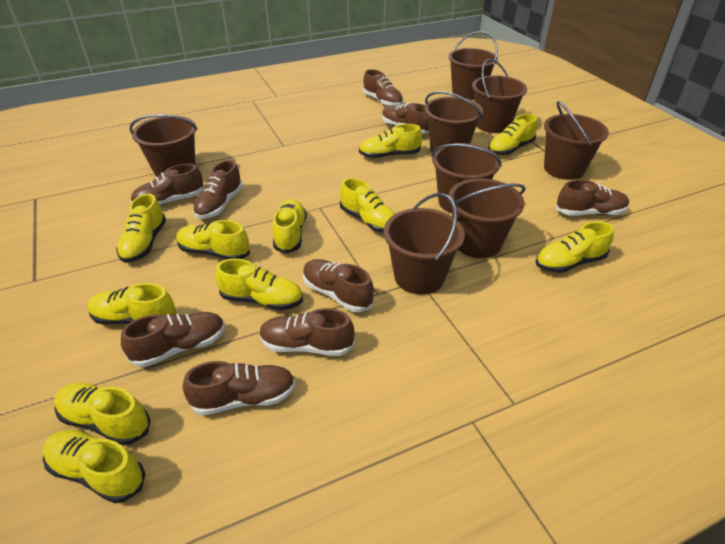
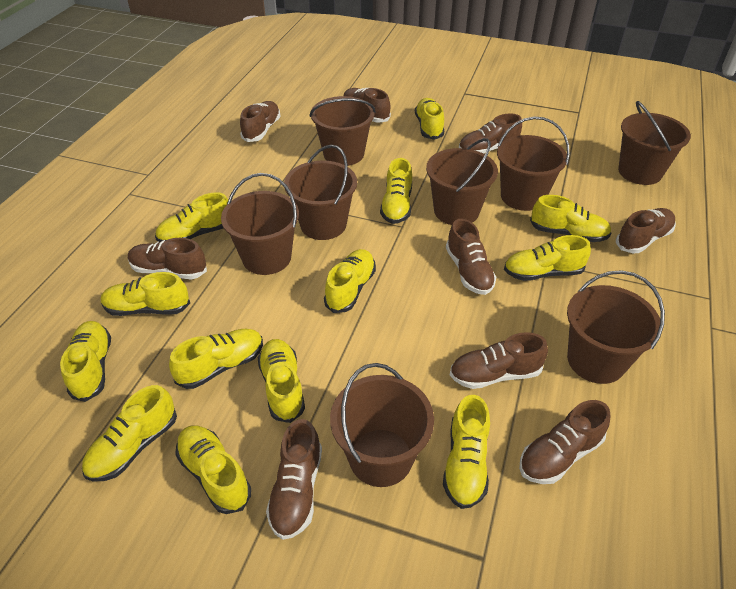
yellow shoe: 11 -> 13

